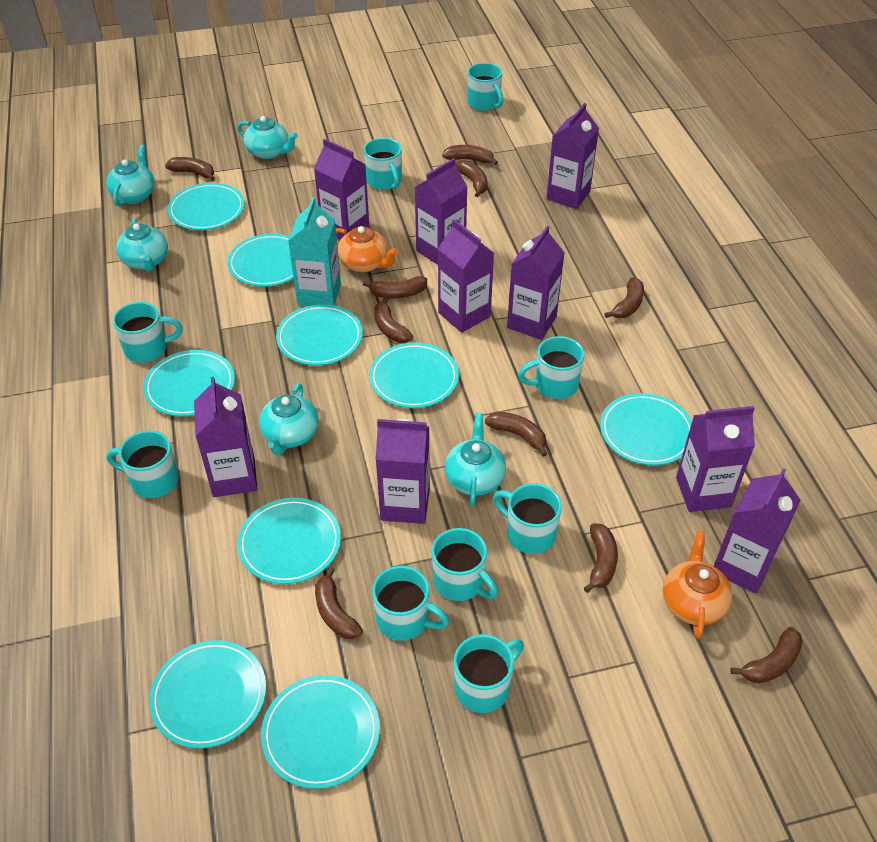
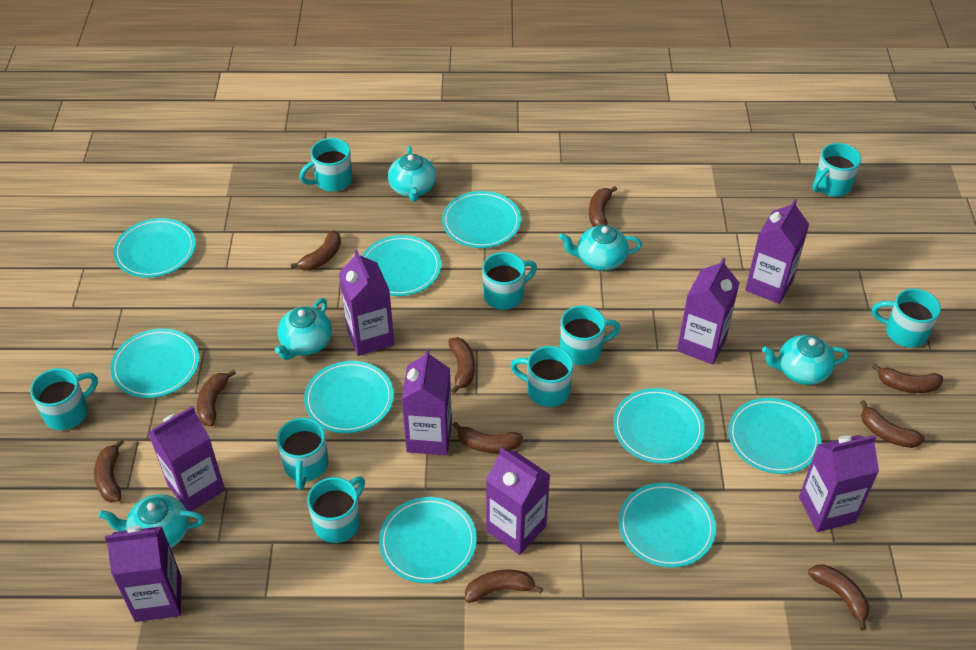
orange teapot: 2 -> 0
purple carton: 9 -> 8
turquoise carton: 1 -> 0

